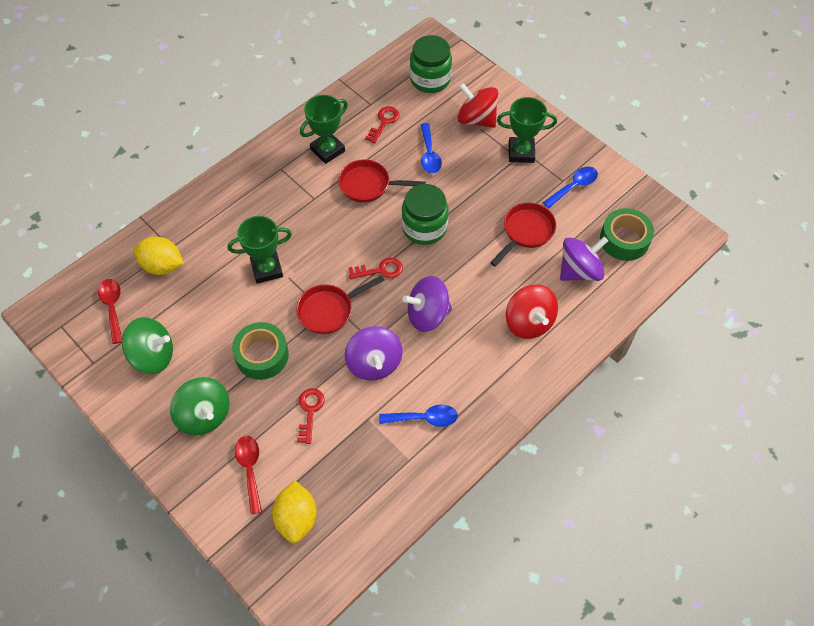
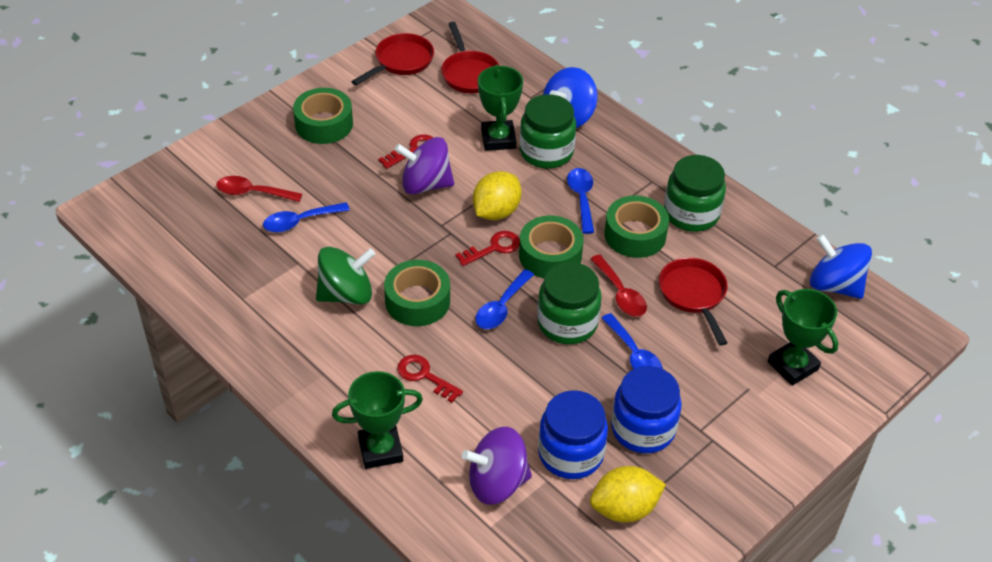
blue jar: 0 -> 2
blue spinning top: 0 -> 2
blue spoon: 3 -> 4
green jar: 2 -> 3
green spinning top: 2 -> 1
green tape: 2 -> 4
purple spinning top: 3 -> 2
red spinning top: 2 -> 0

